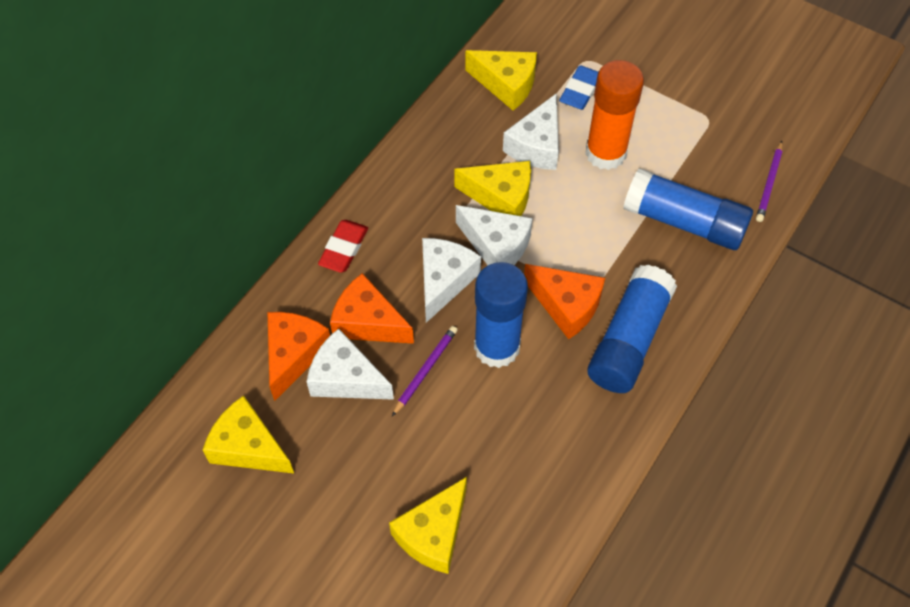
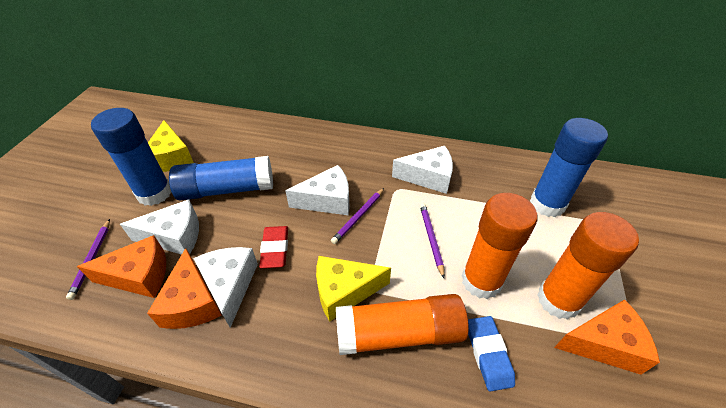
orange glue stick: 1 -> 3
purple pencil: 2 -> 3
yellow cheese: 4 -> 2

